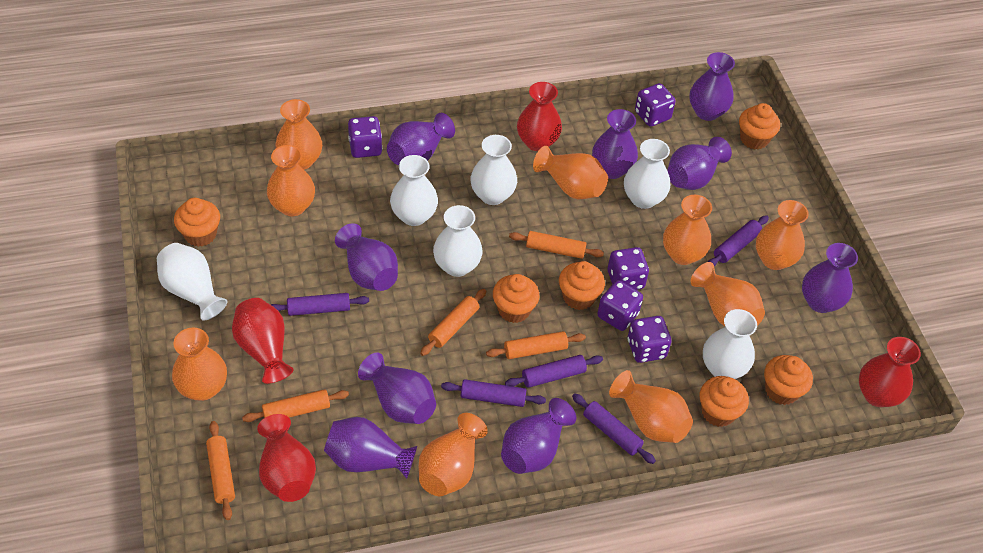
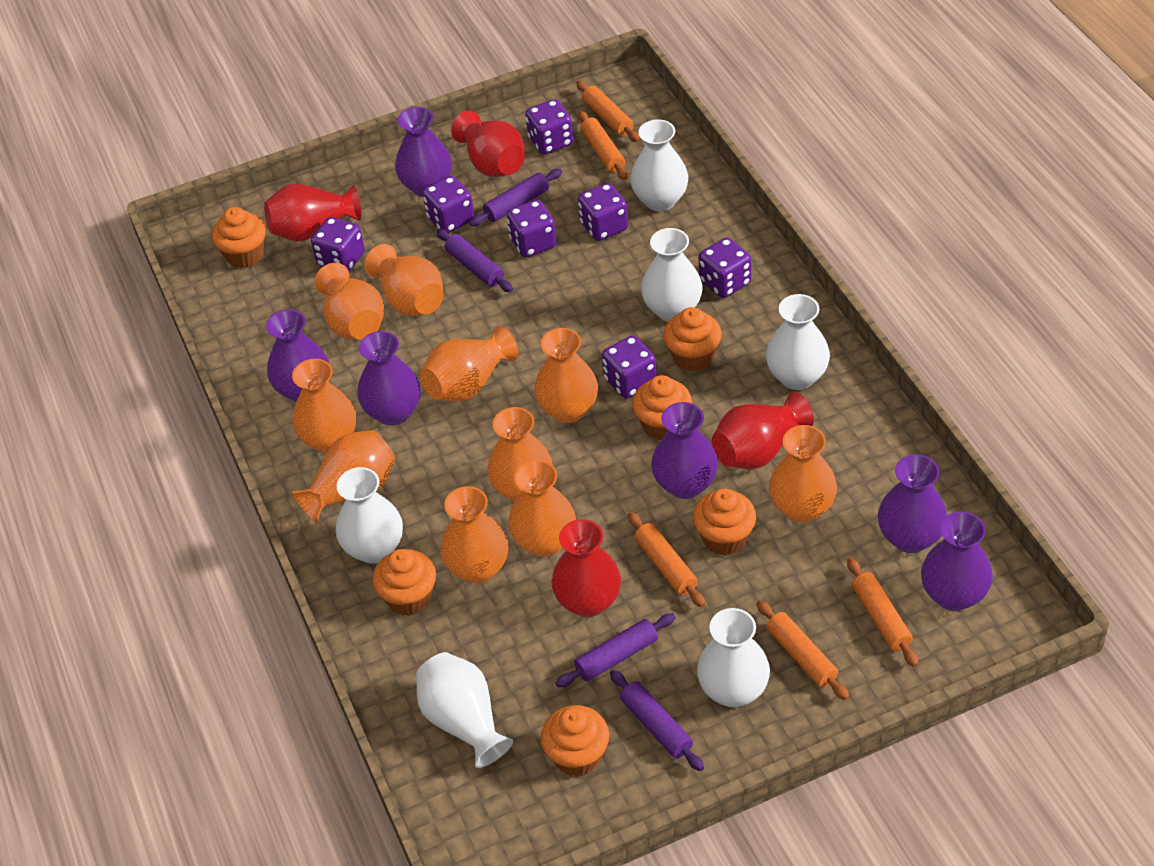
orange vase: 9 -> 10
purple dice: 5 -> 7
purple rolling pin: 5 -> 4
purple vase: 9 -> 6

